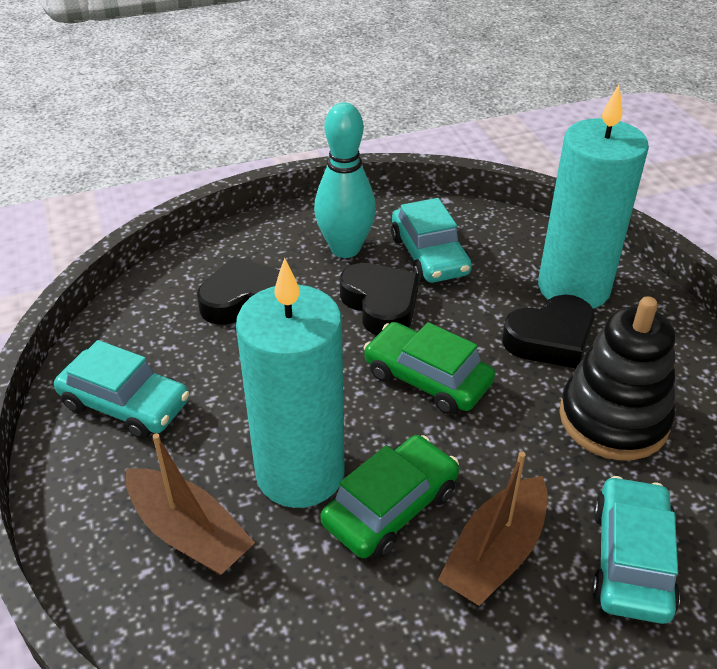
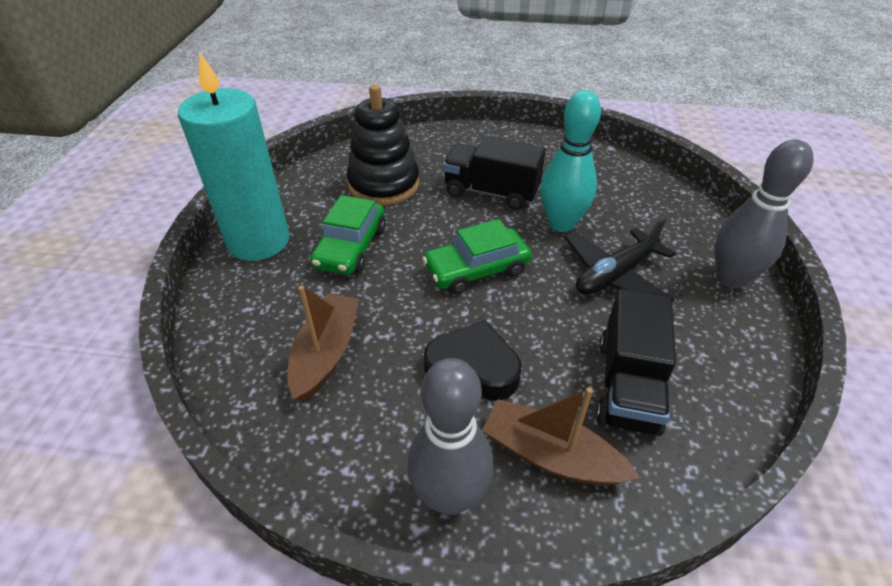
black heart: 3 -> 1
black plane: 0 -> 1
black truck: 0 -> 2
grey bowling pin: 0 -> 2
turquoise candle: 2 -> 1
turquoise car: 3 -> 0

